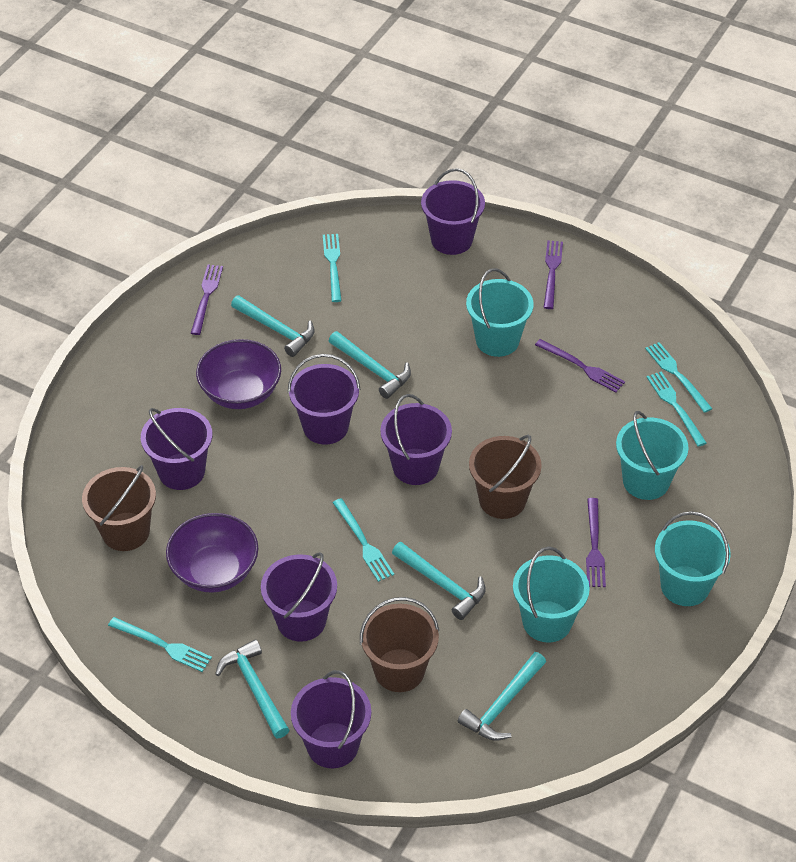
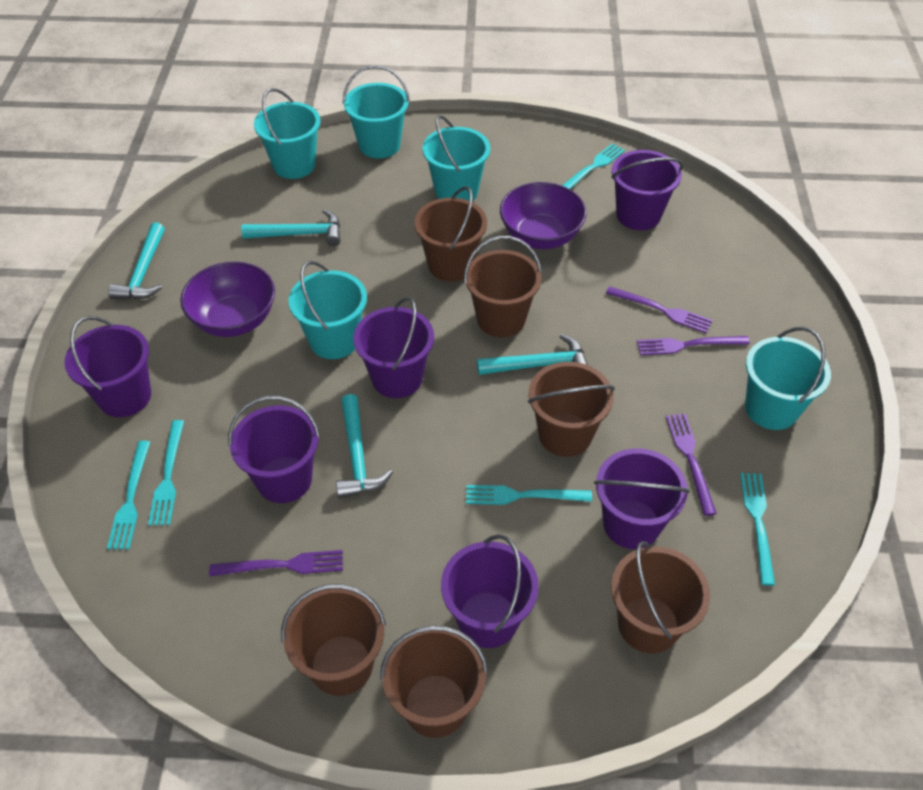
brown bucket: 3 -> 6
turquoise bucket: 4 -> 5
turquoise hammer: 5 -> 4

